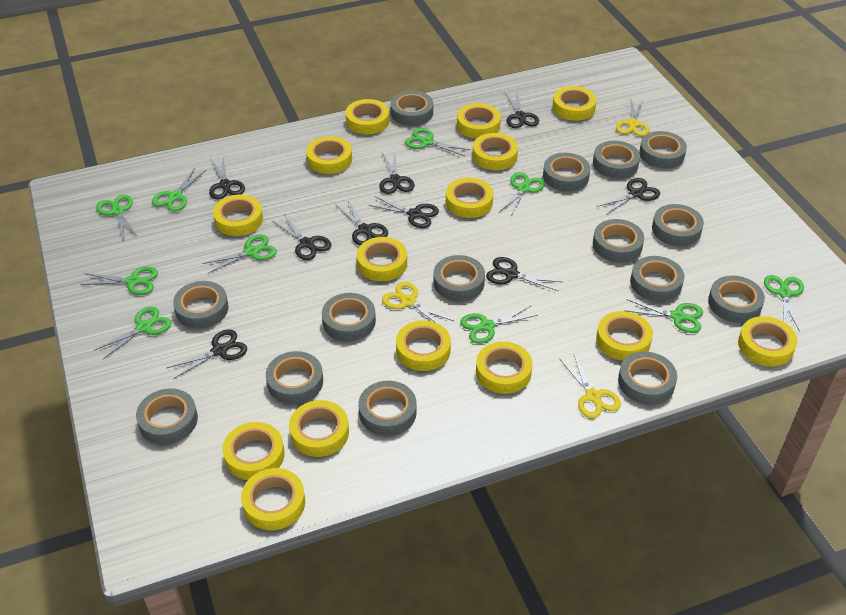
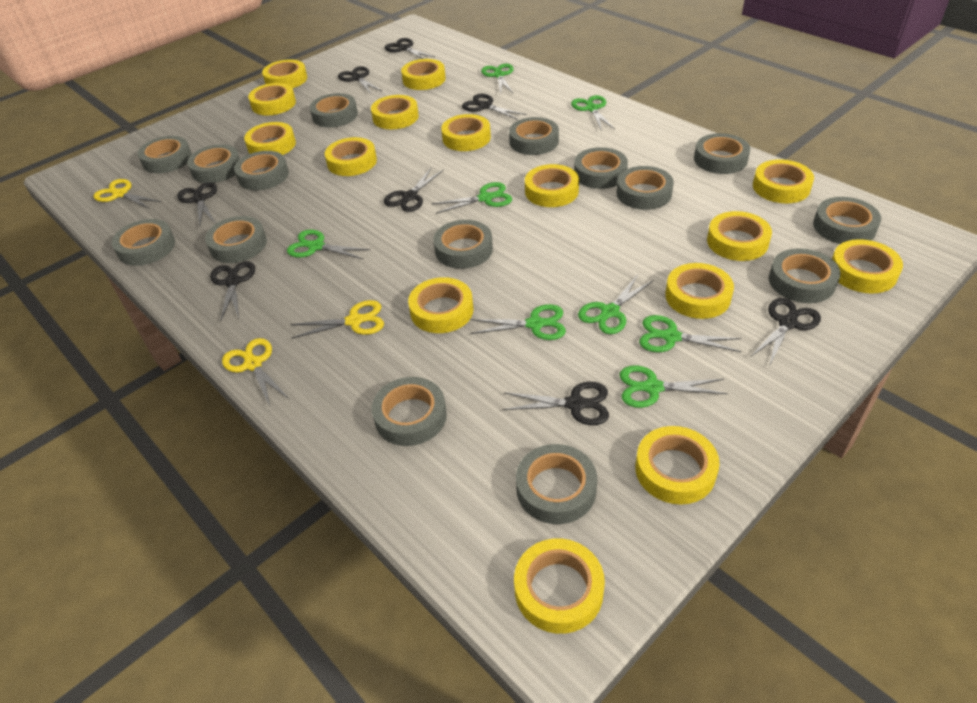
black scissors: 9 -> 8
green scissors: 10 -> 8

